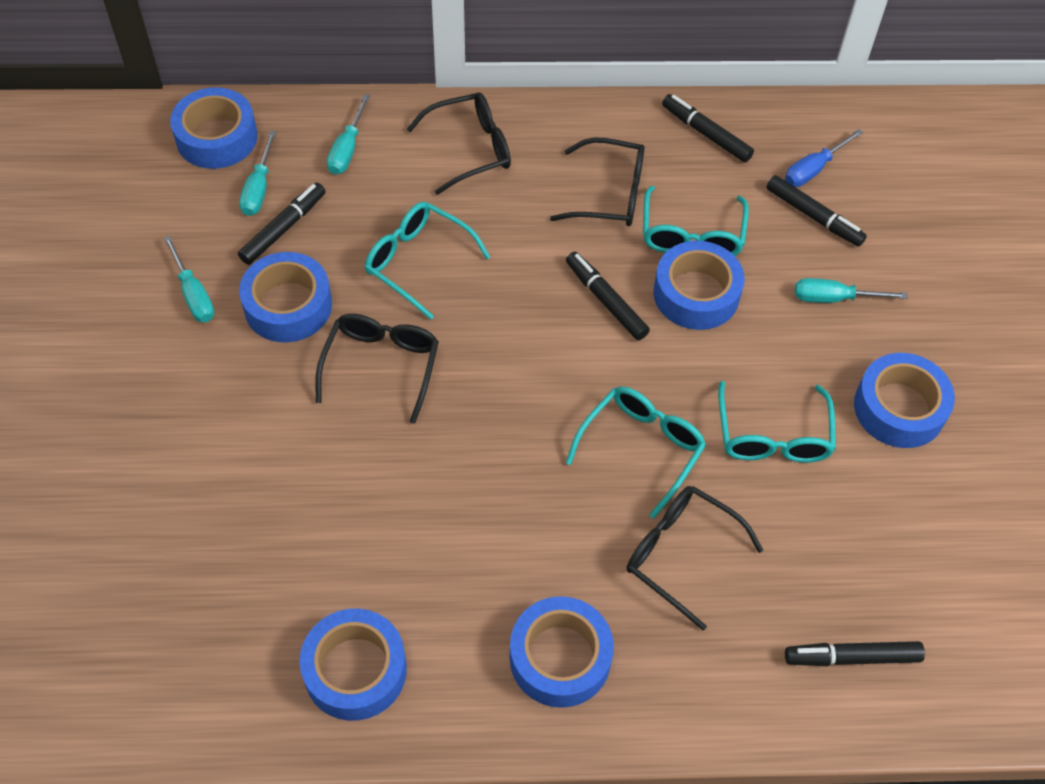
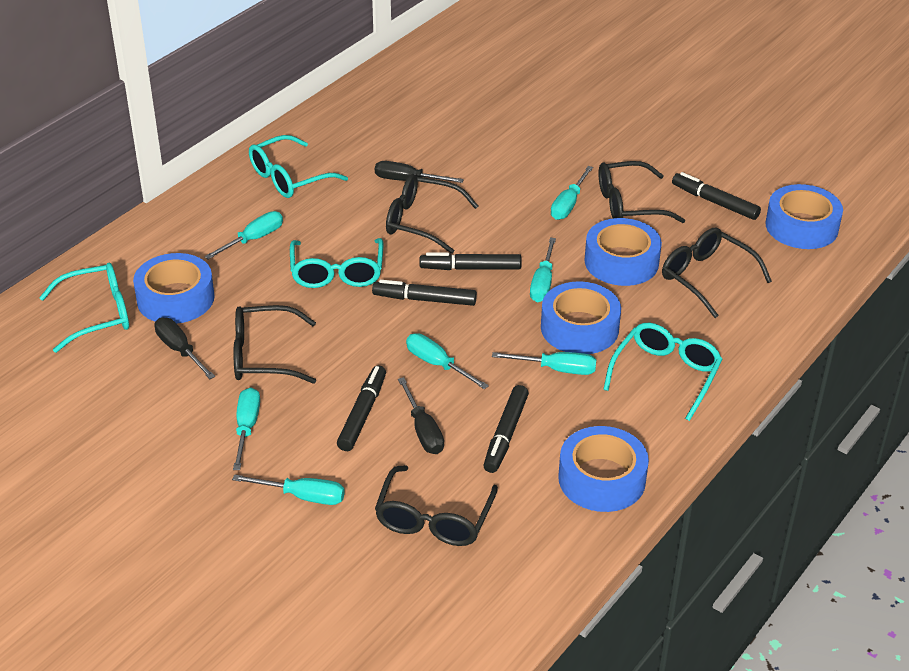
black glasses: 4 -> 5
black screwdriver: 0 -> 3
blue screwdriver: 1 -> 0
blue tape: 6 -> 5
turquoise screwdriver: 4 -> 7

